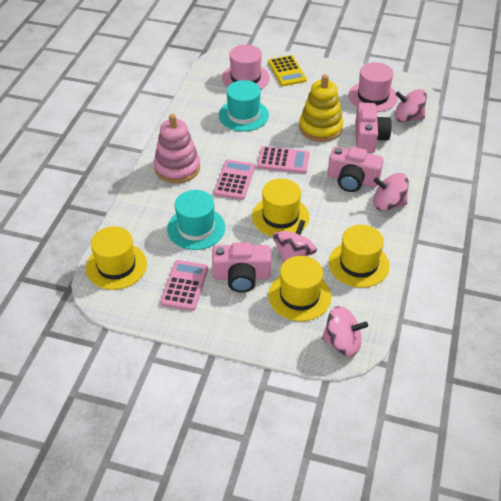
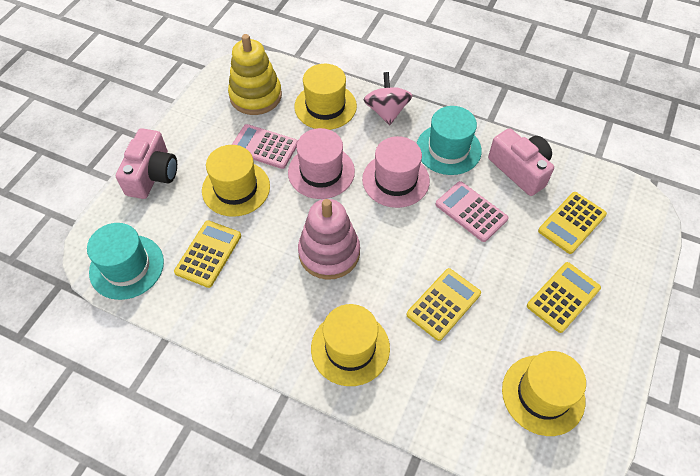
pink calculator: 3 -> 2
pink camera: 3 -> 2
pink spinning top: 4 -> 1
yellow calculator: 1 -> 4

